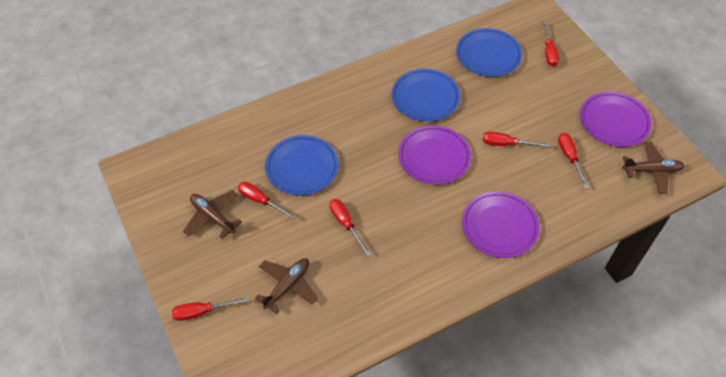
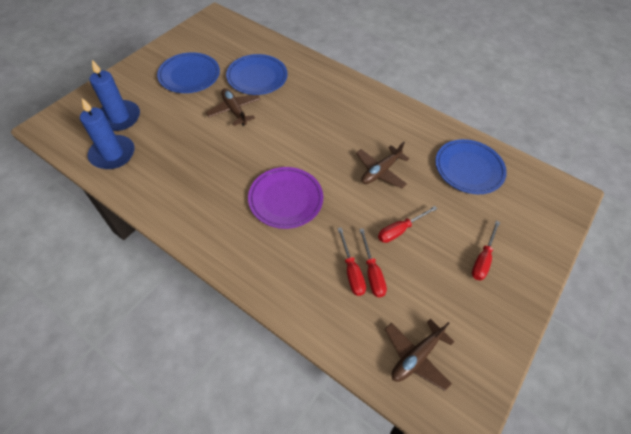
blue candle: 0 -> 2
purple plate: 3 -> 1
red screwdriver: 6 -> 4

